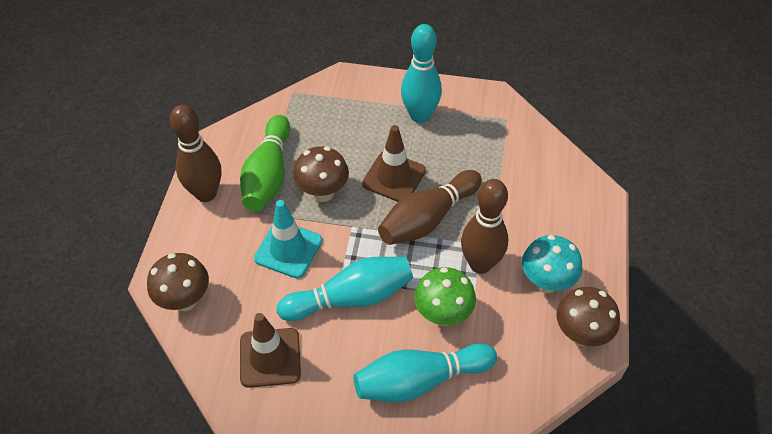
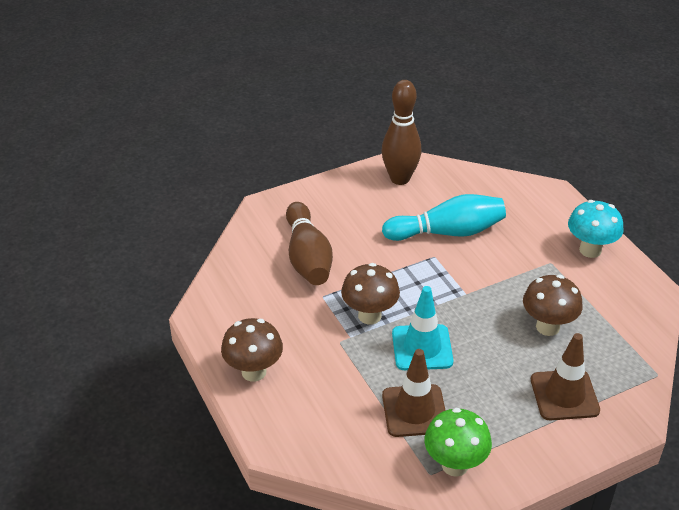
brown bowling pin: 3 -> 2
green bowling pin: 1 -> 0
turquoise bowling pin: 3 -> 1

